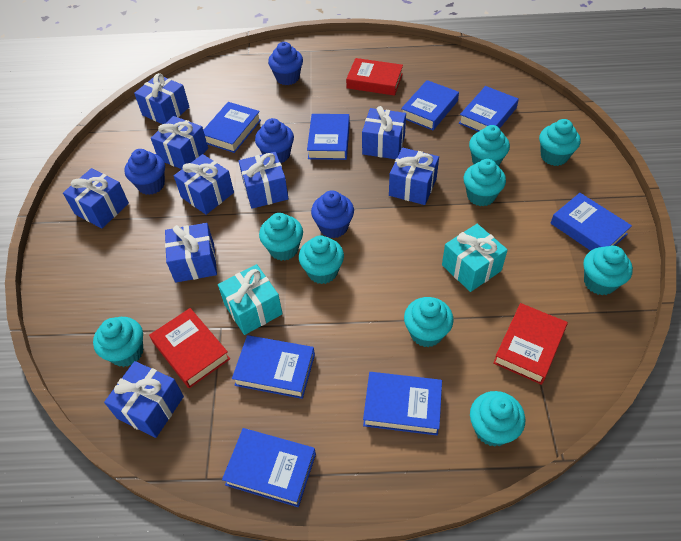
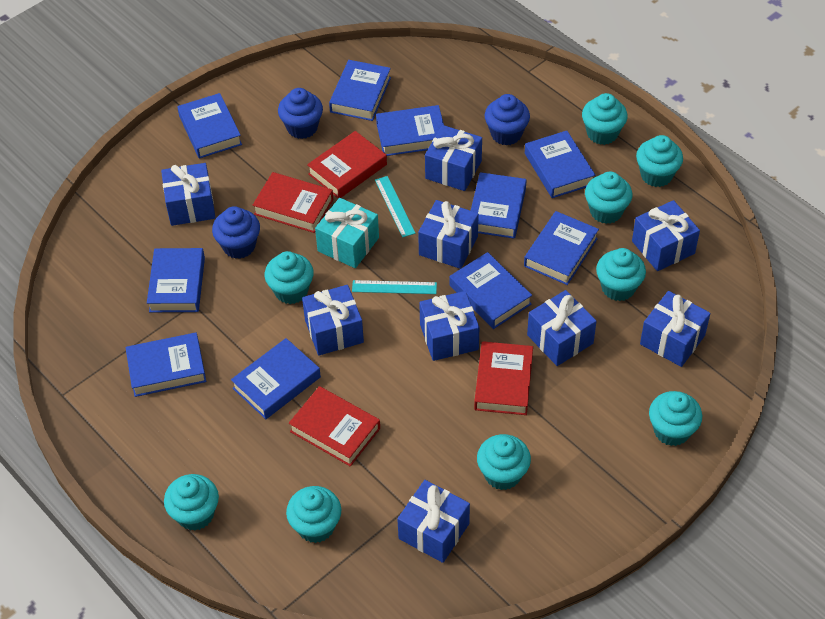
blue book: 8 -> 10
blue cupcake: 4 -> 3
red book: 3 -> 4
turquoise gift: 2 -> 1
turquoise ruler: 0 -> 2

